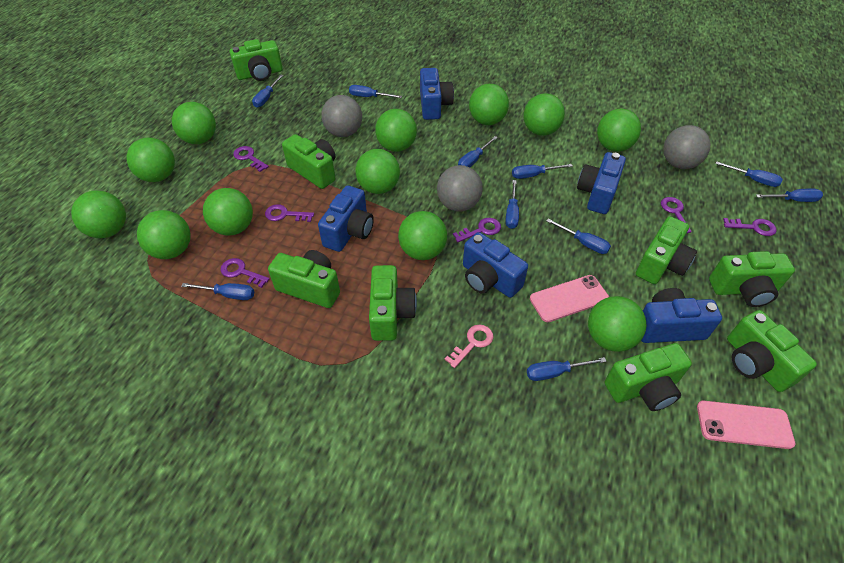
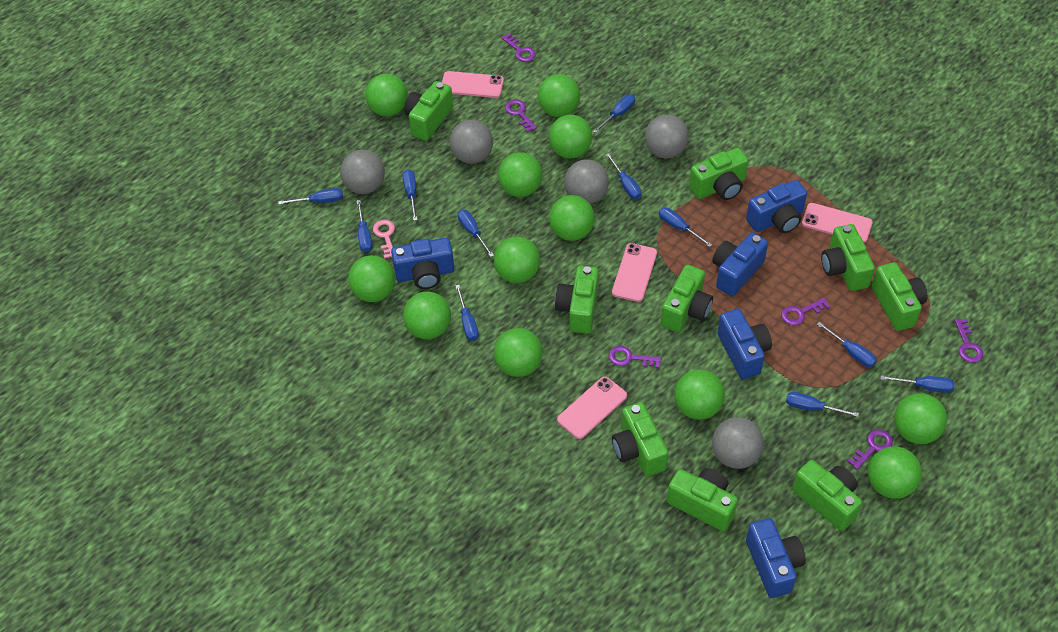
blue screwdriver: 10 -> 11
green camera: 8 -> 9
grey ball: 3 -> 5
pink phone: 2 -> 4

